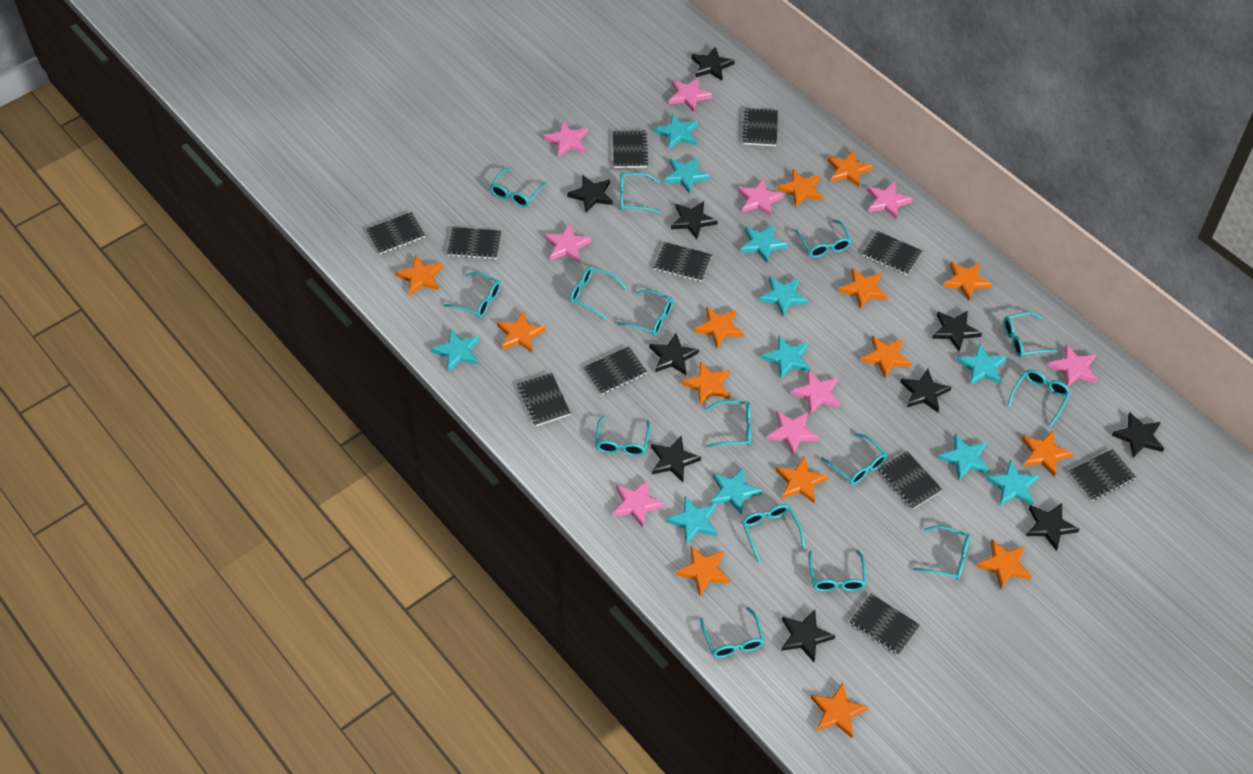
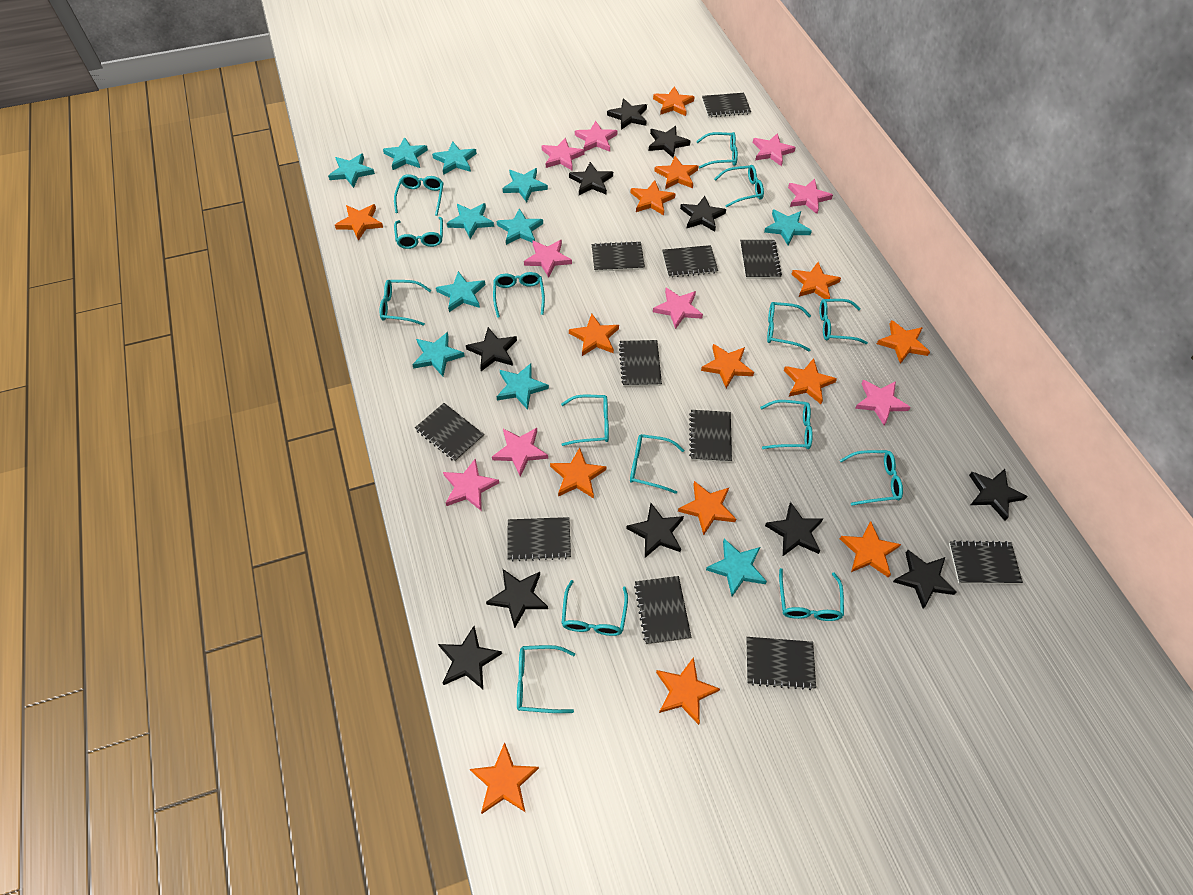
black star: 10 -> 11

